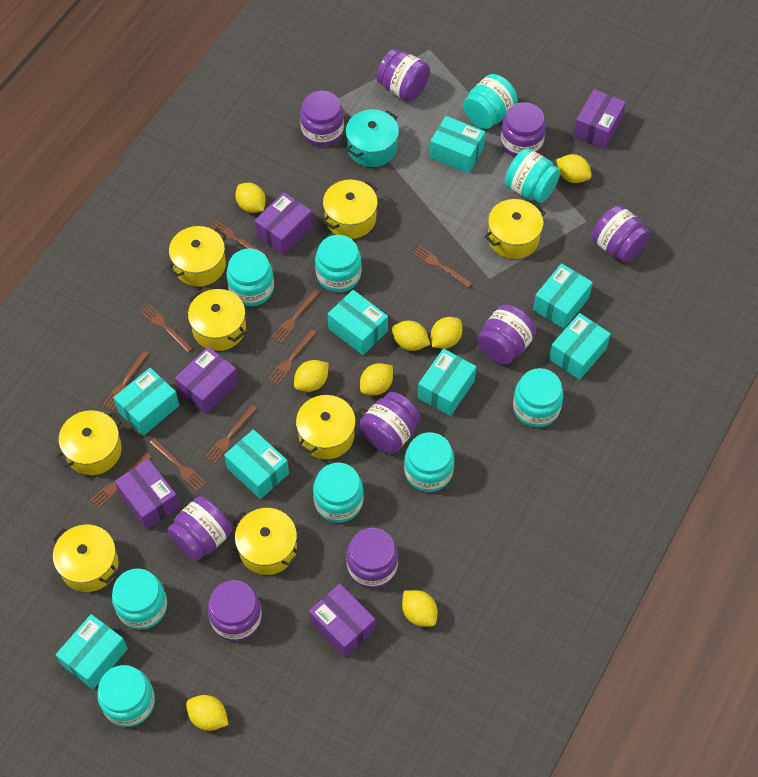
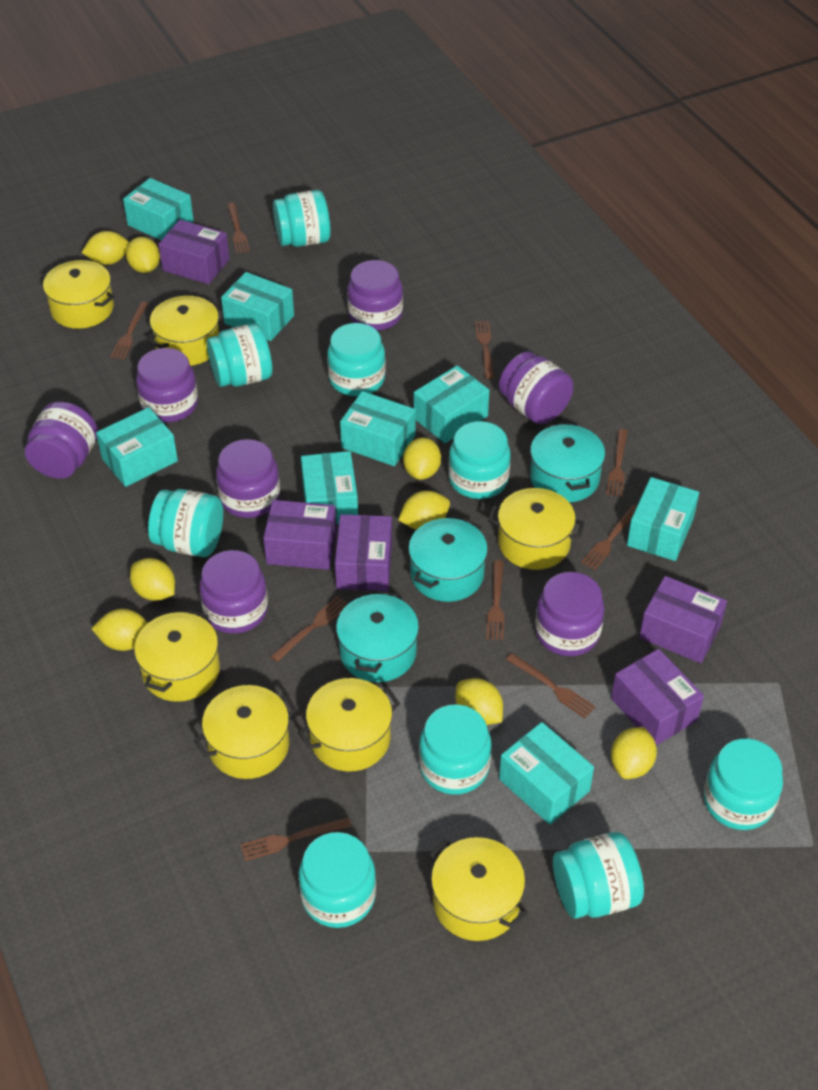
purple jar: 9 -> 7
turquoise pot: 1 -> 3
yellow pot: 8 -> 7

